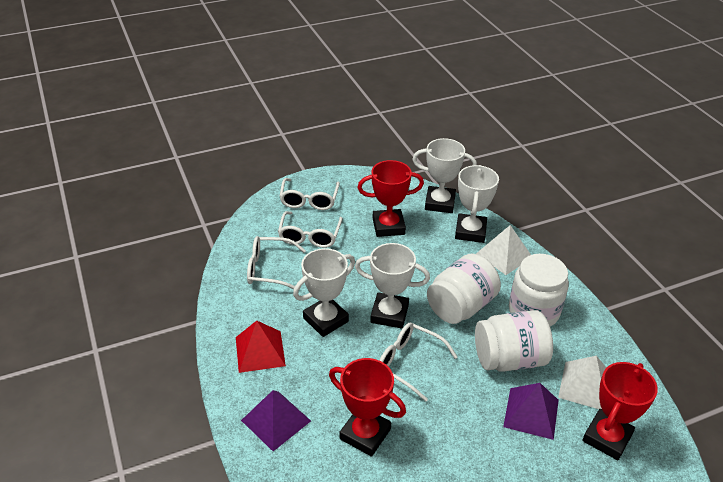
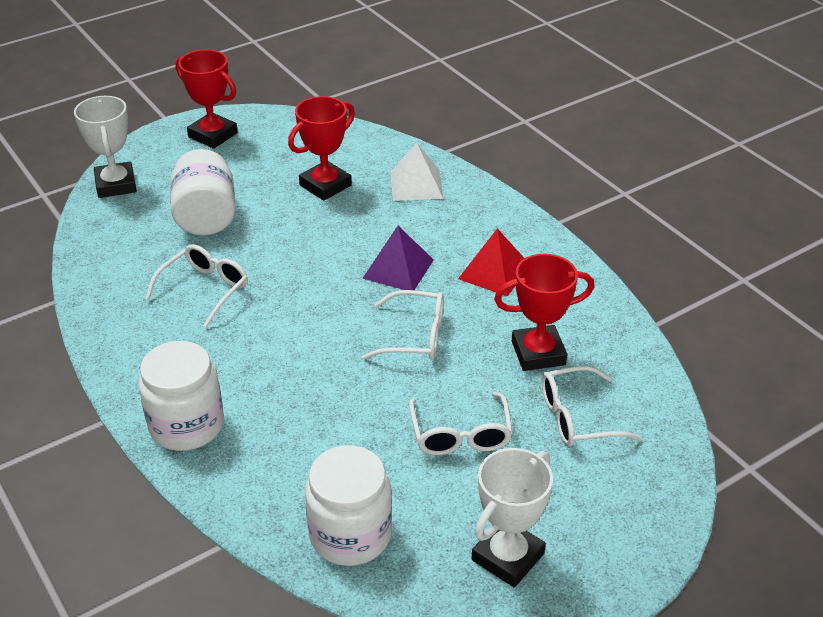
purple pyramid: 2 -> 1
white pyramid: 2 -> 1
white trophy: 4 -> 2

